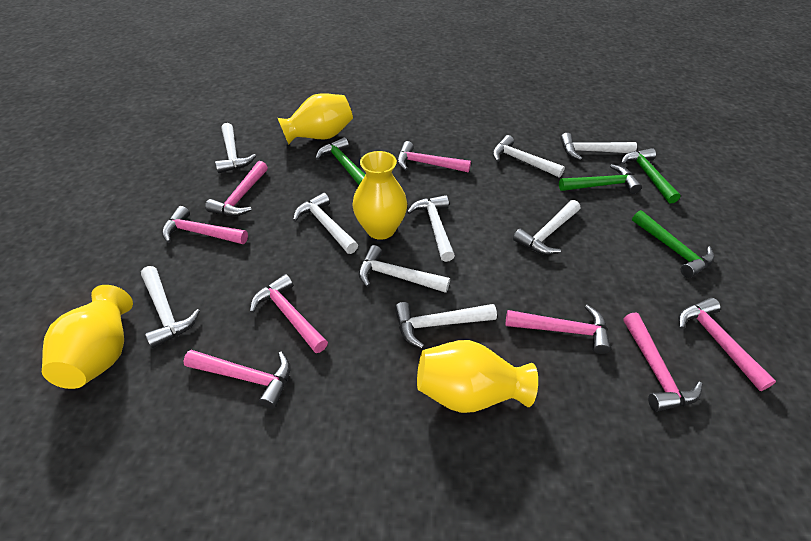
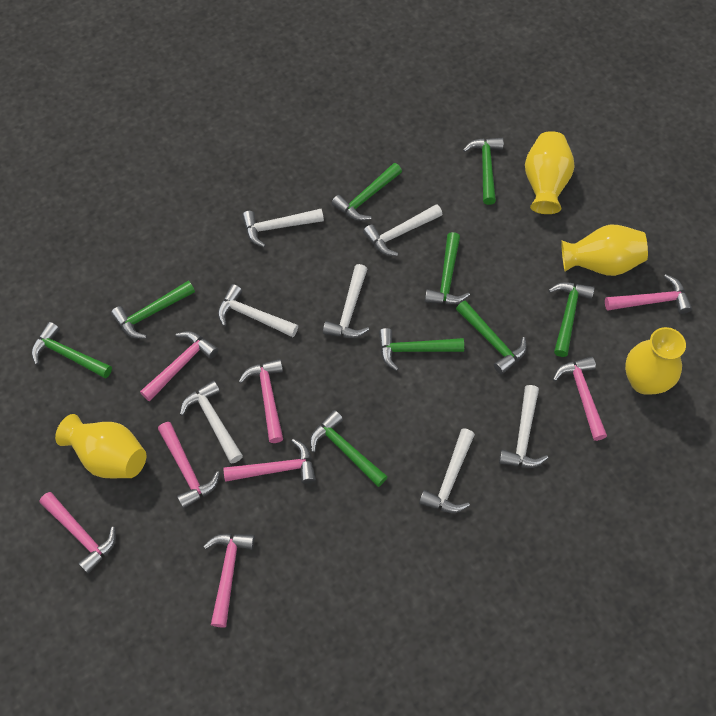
green hammer: 4 -> 9
white hammer: 9 -> 7

